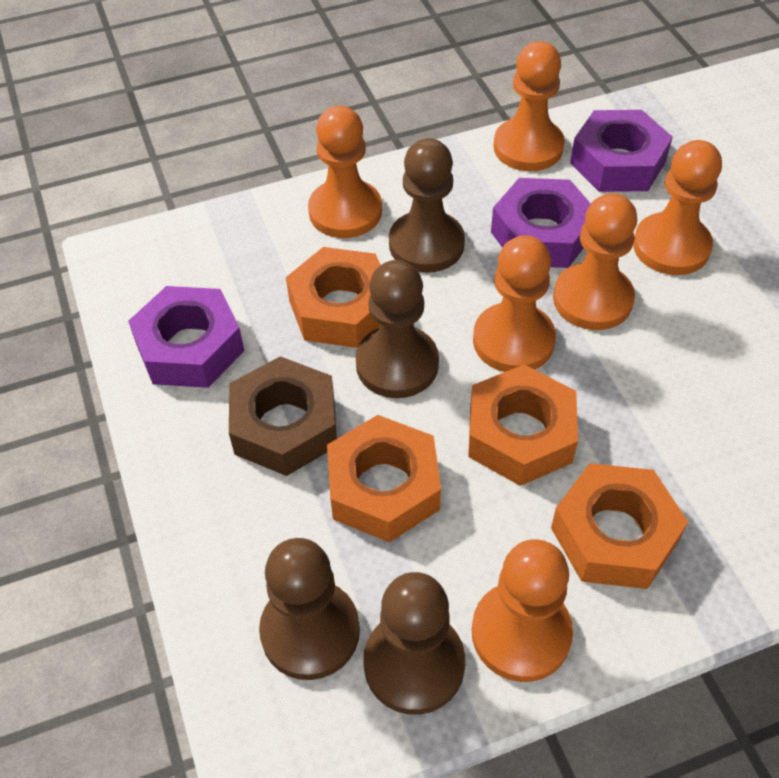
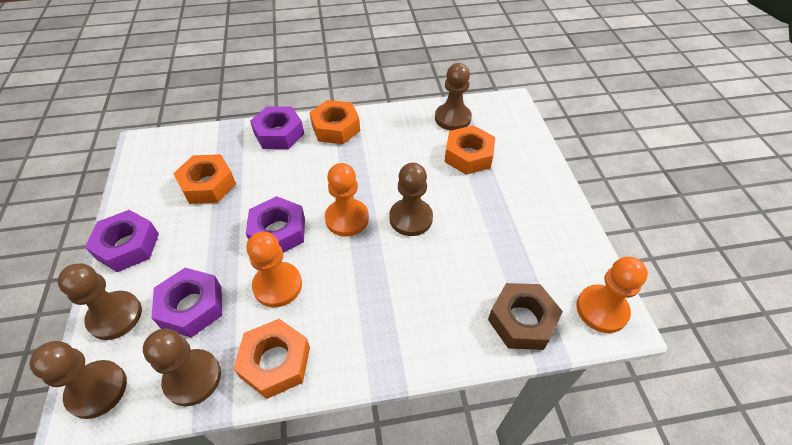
brown pawn: 4 -> 5
orange pawn: 6 -> 3
purple nut: 3 -> 4

